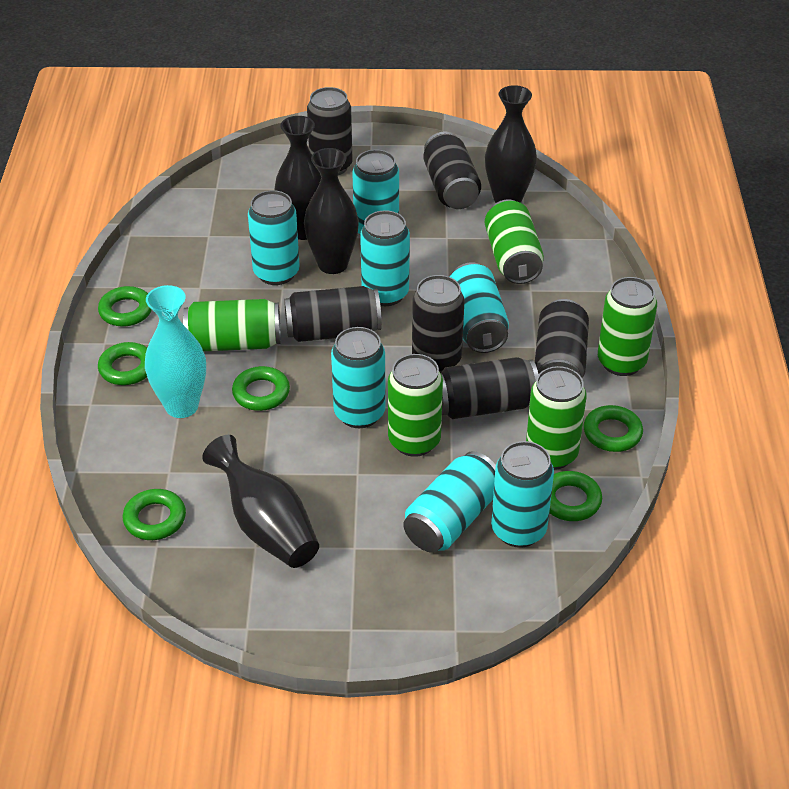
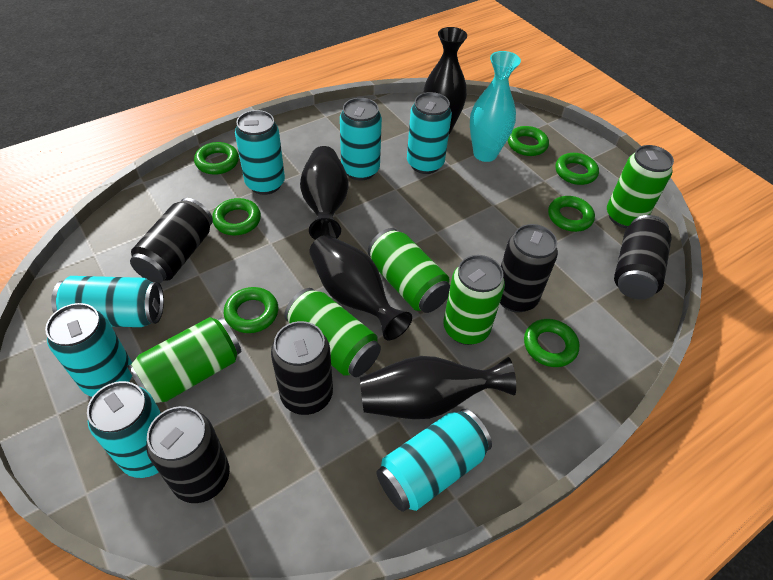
black can: 6 -> 5
green ring: 6 -> 7

